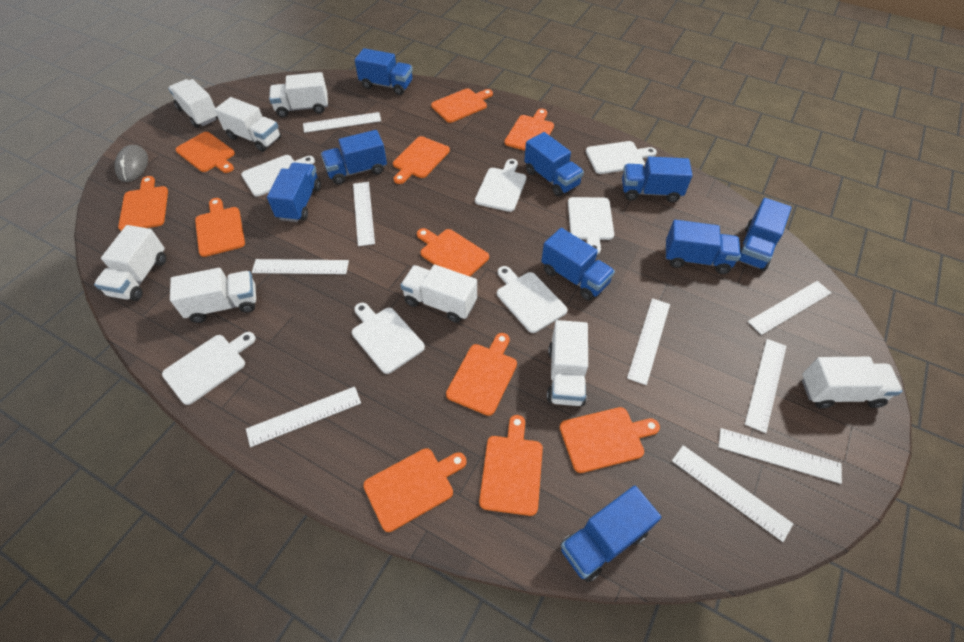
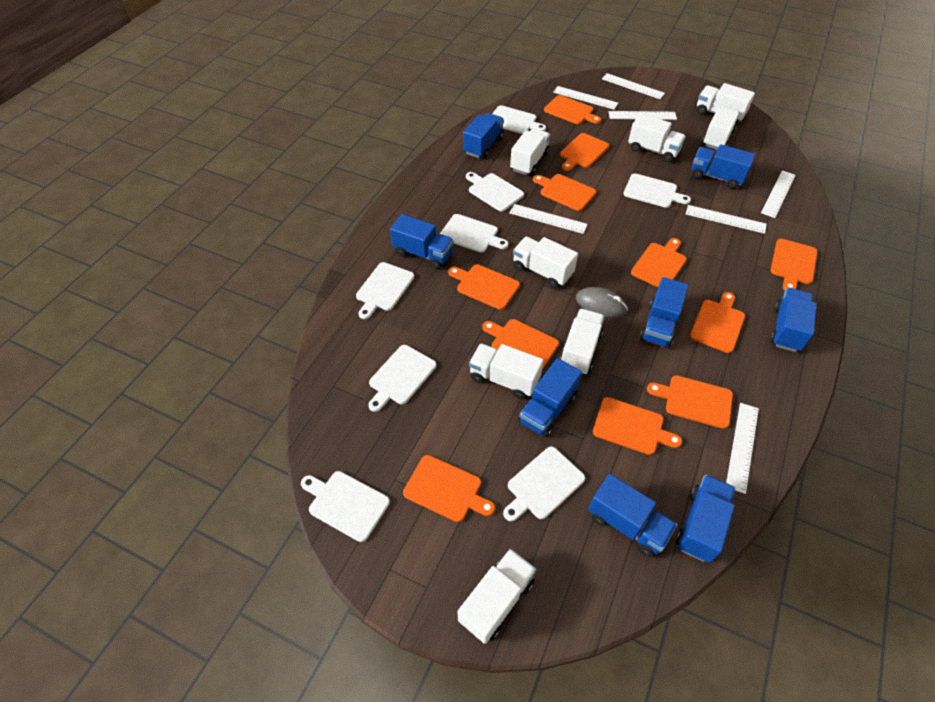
blue truck: 9 -> 8
white cutting board: 7 -> 8
white ruler: 9 -> 7

